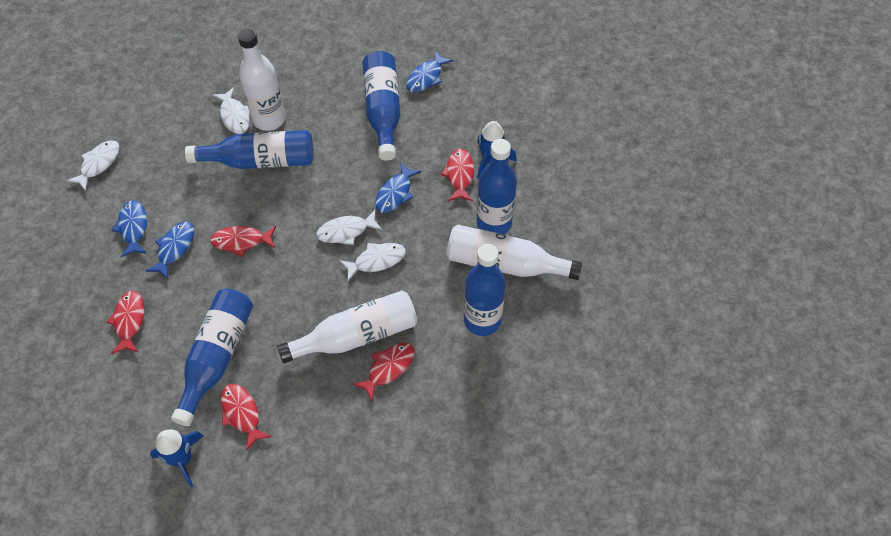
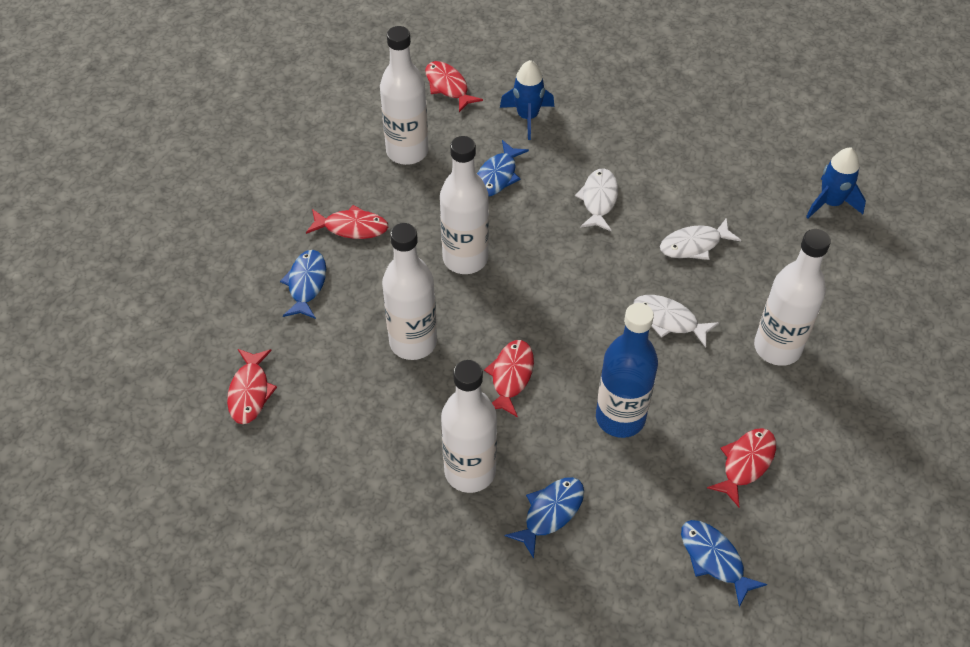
blue bottle: 5 -> 1
white bottle: 3 -> 5
white fish: 4 -> 3

